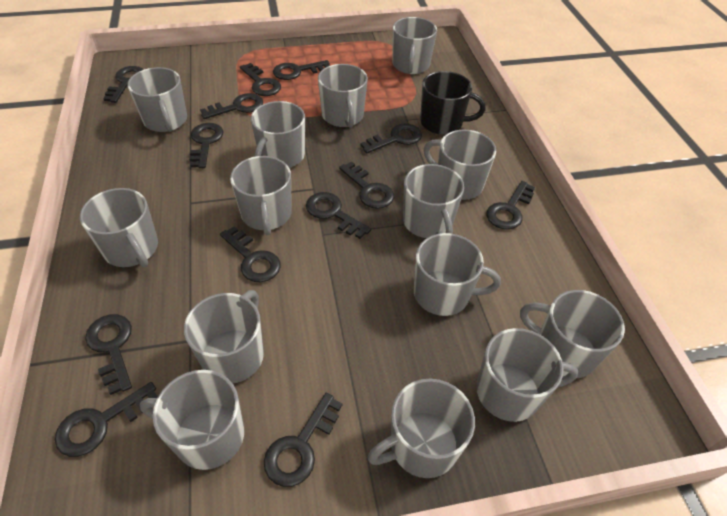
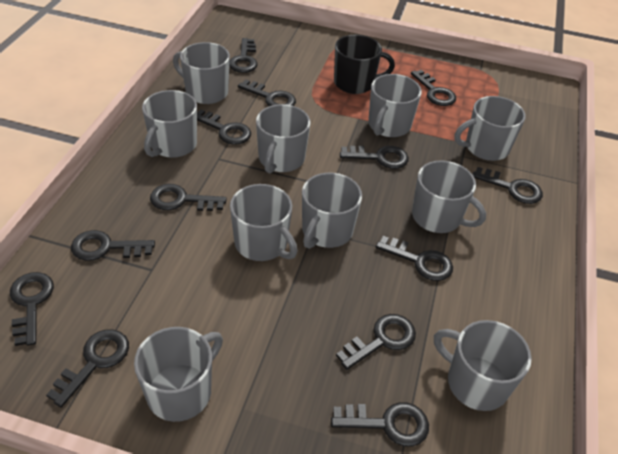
grey mug: 14 -> 10

